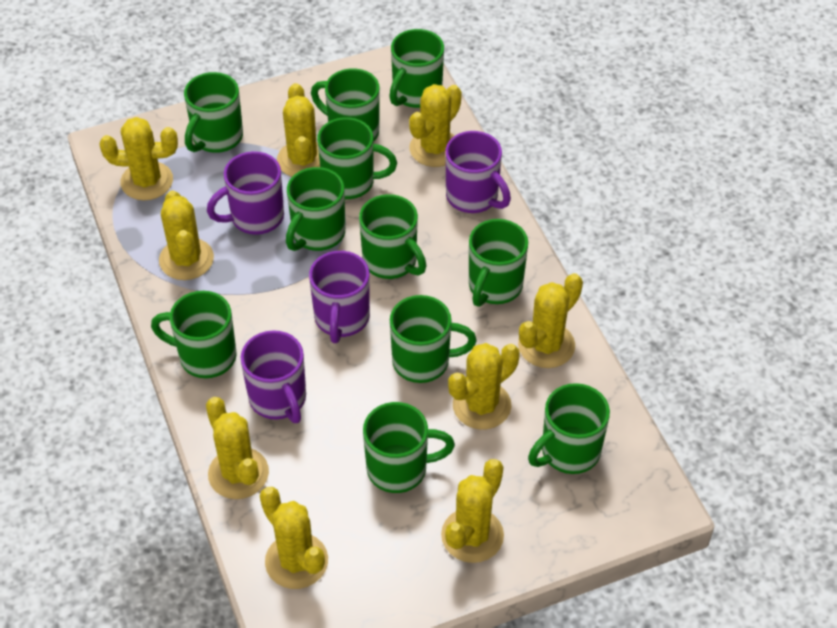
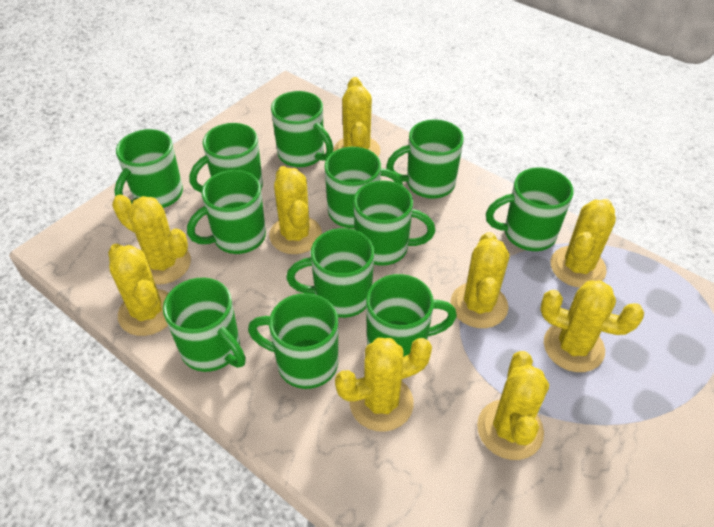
green mug: 11 -> 12
purple mug: 4 -> 0

